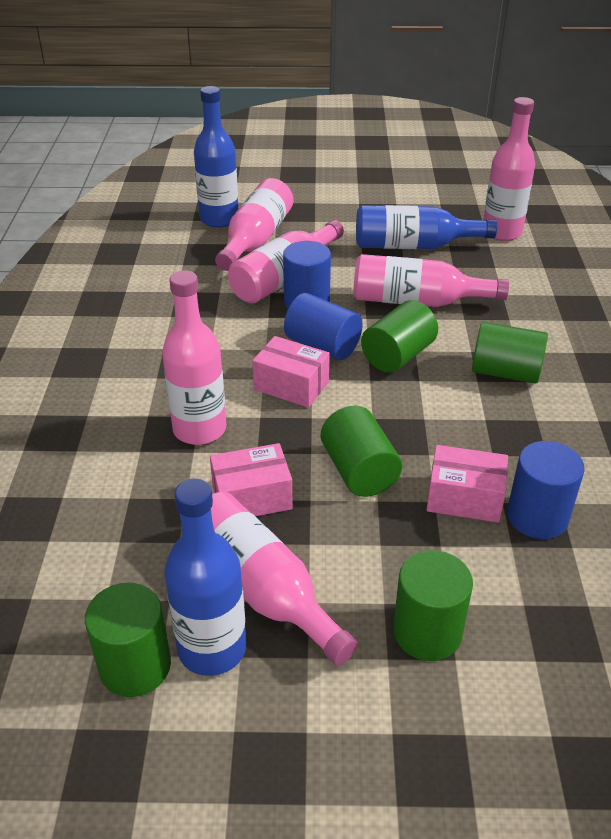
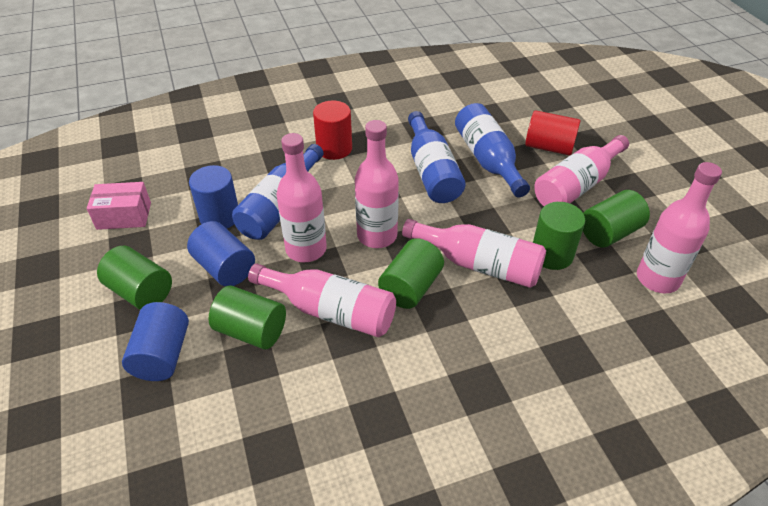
pink box: 3 -> 1
red cylinder: 0 -> 2

